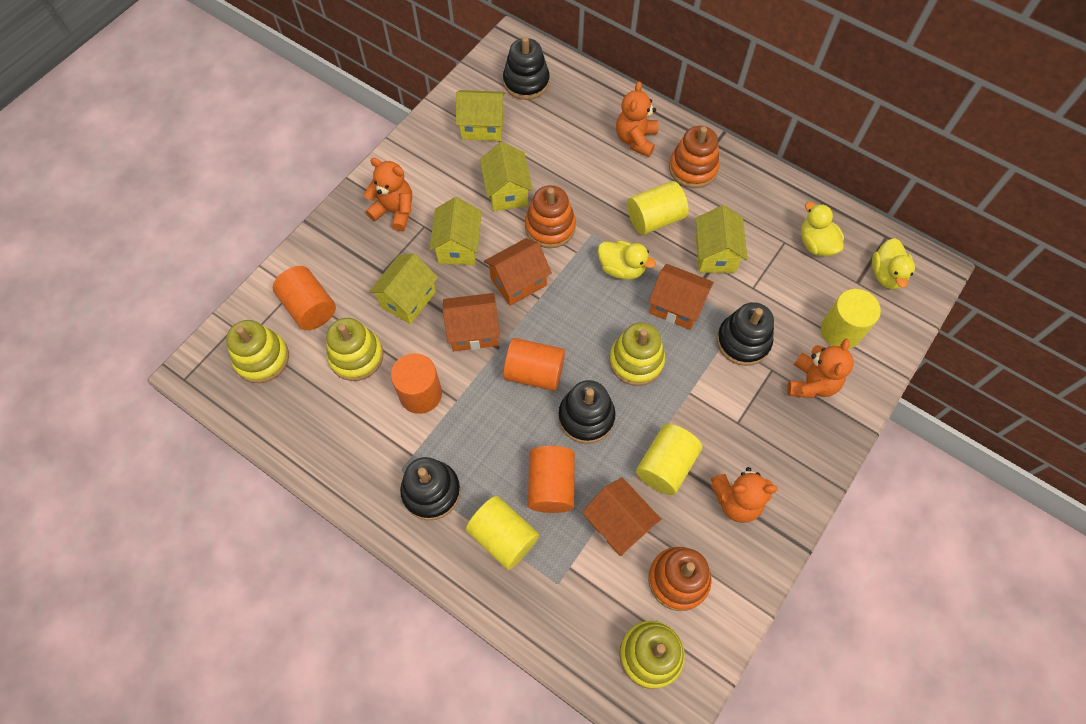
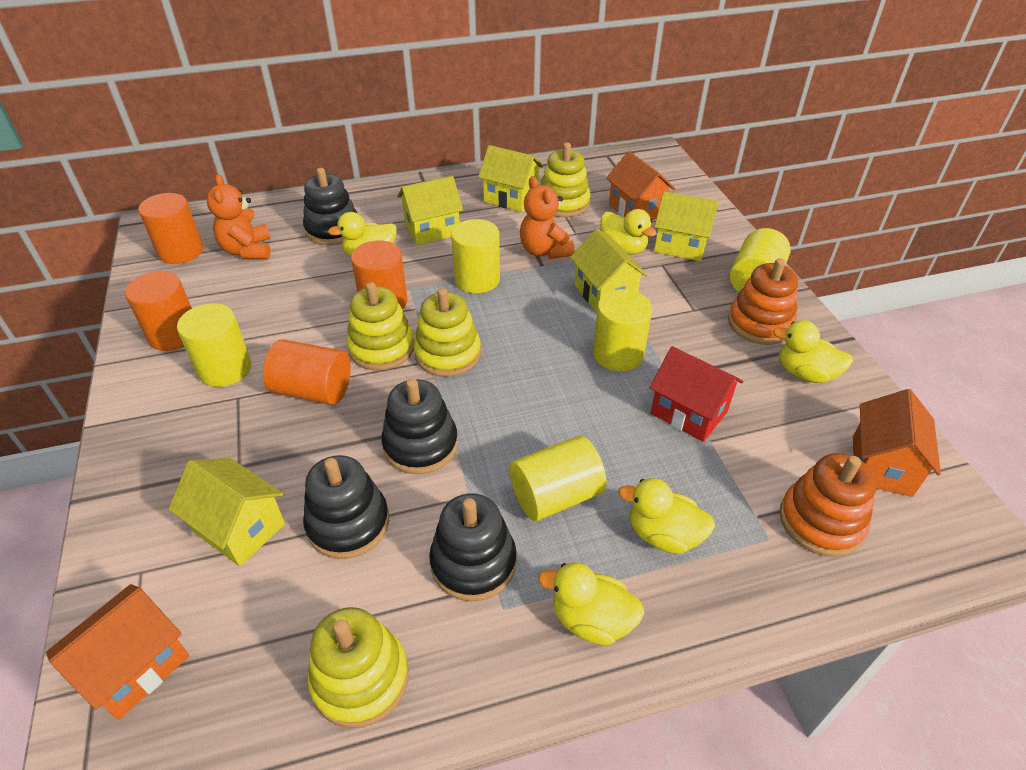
orange house: 4 -> 3
orange stacking toy: 3 -> 2
orange teddy bear: 4 -> 2
red house: 0 -> 1
yellow cylinder: 4 -> 5
yellow duck: 3 -> 5

